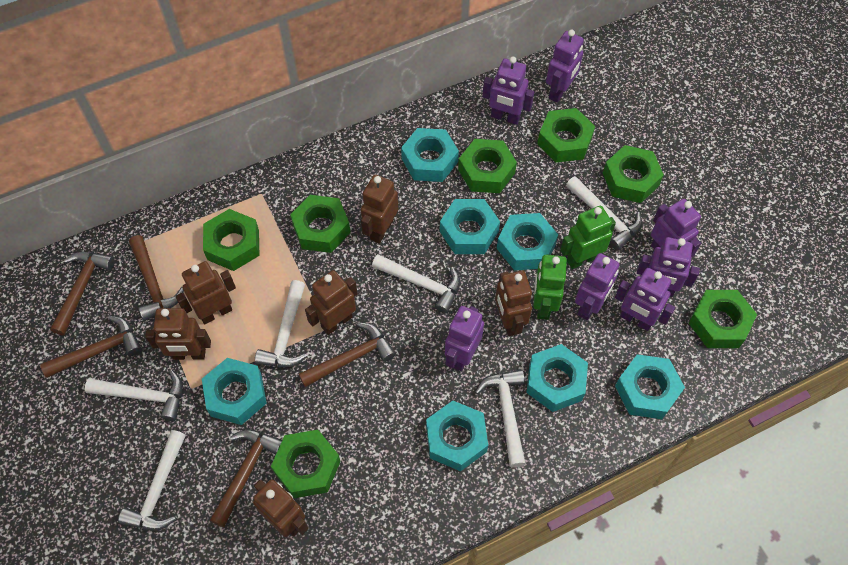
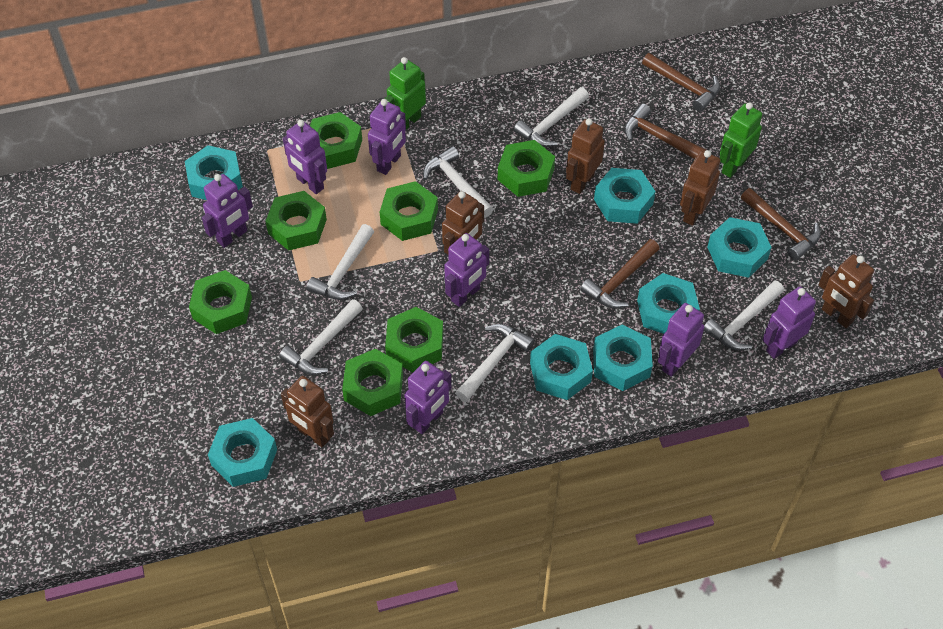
brown hammer: 5 -> 4
brown robot: 6 -> 5

